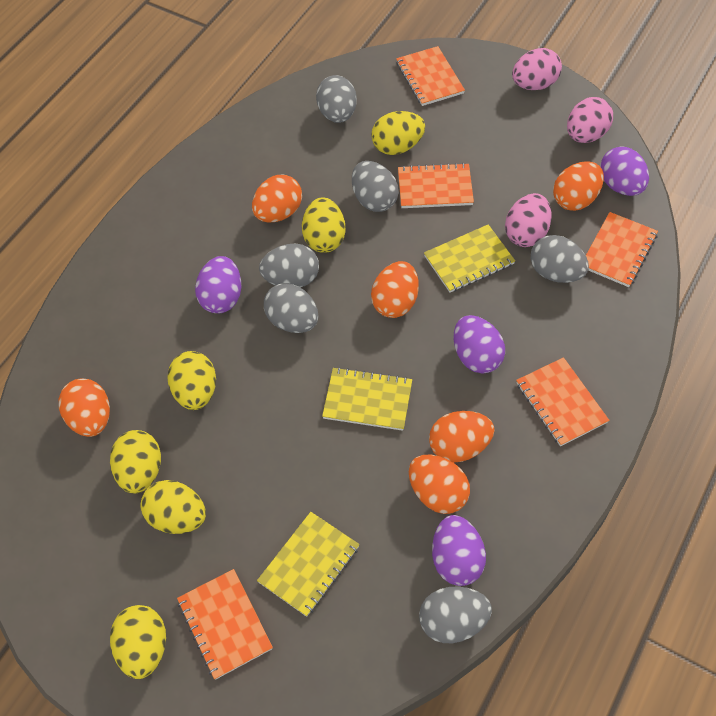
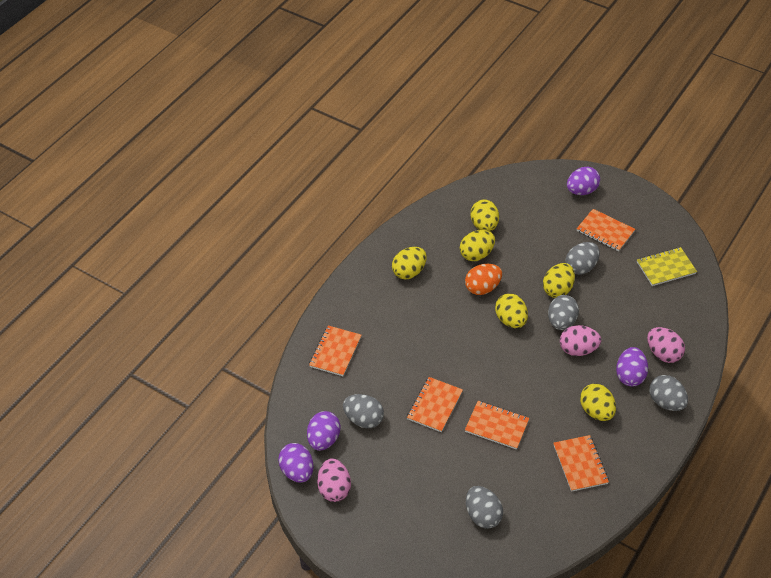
grey egg: 6 -> 5
orange egg: 6 -> 1
yellow notebook: 3 -> 1

